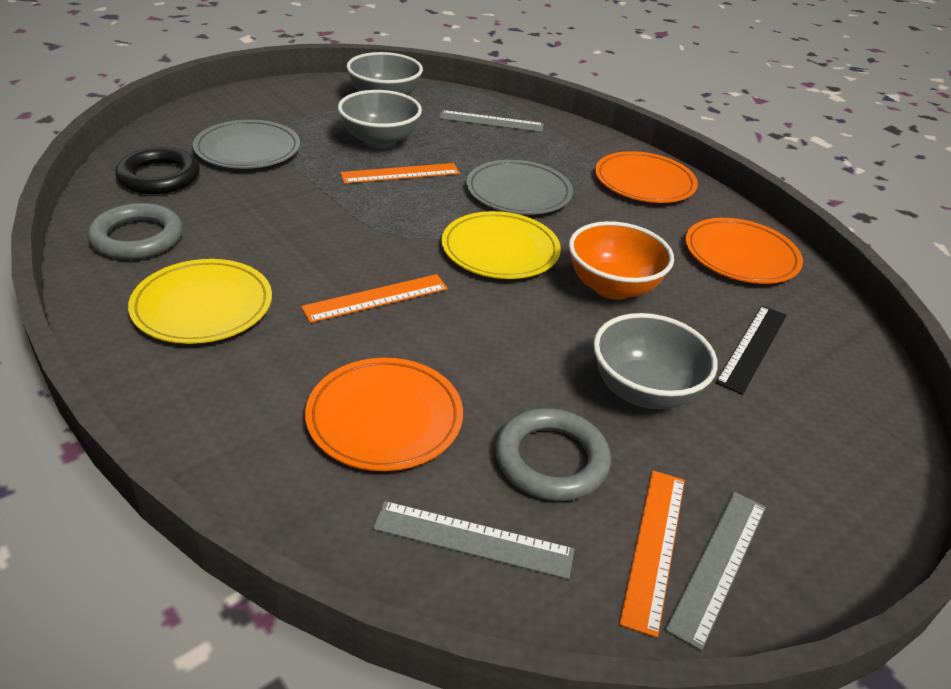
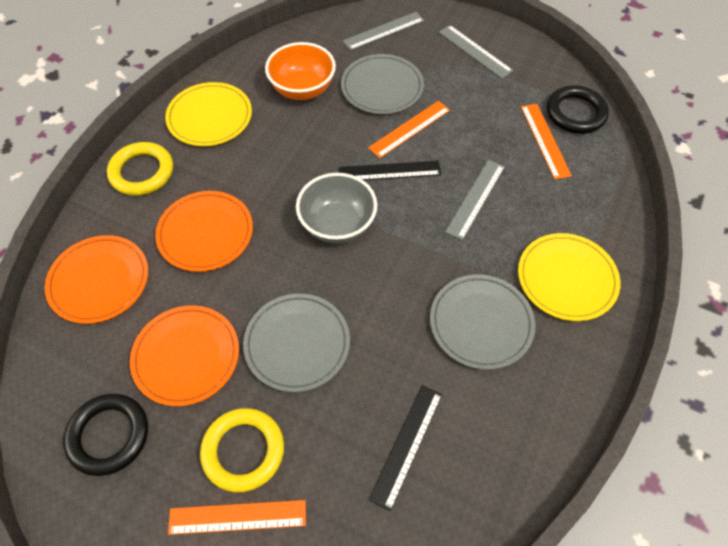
black ring: 1 -> 2
black ruler: 1 -> 2
grey bowl: 3 -> 1
grey plate: 2 -> 3
grey ring: 2 -> 0
yellow ring: 0 -> 2

